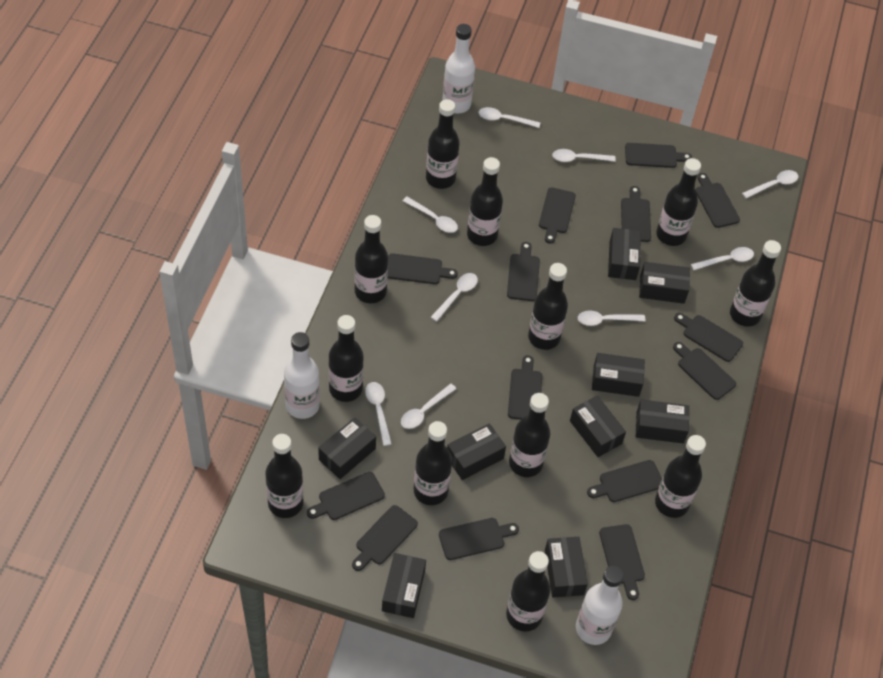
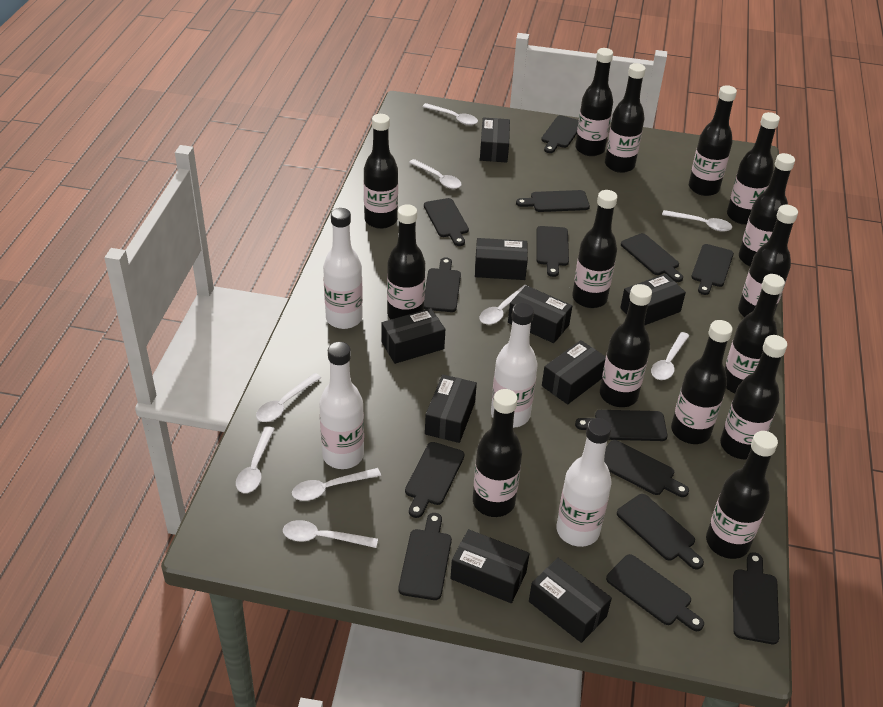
black bottle: 12 -> 15
white bottle: 3 -> 4

